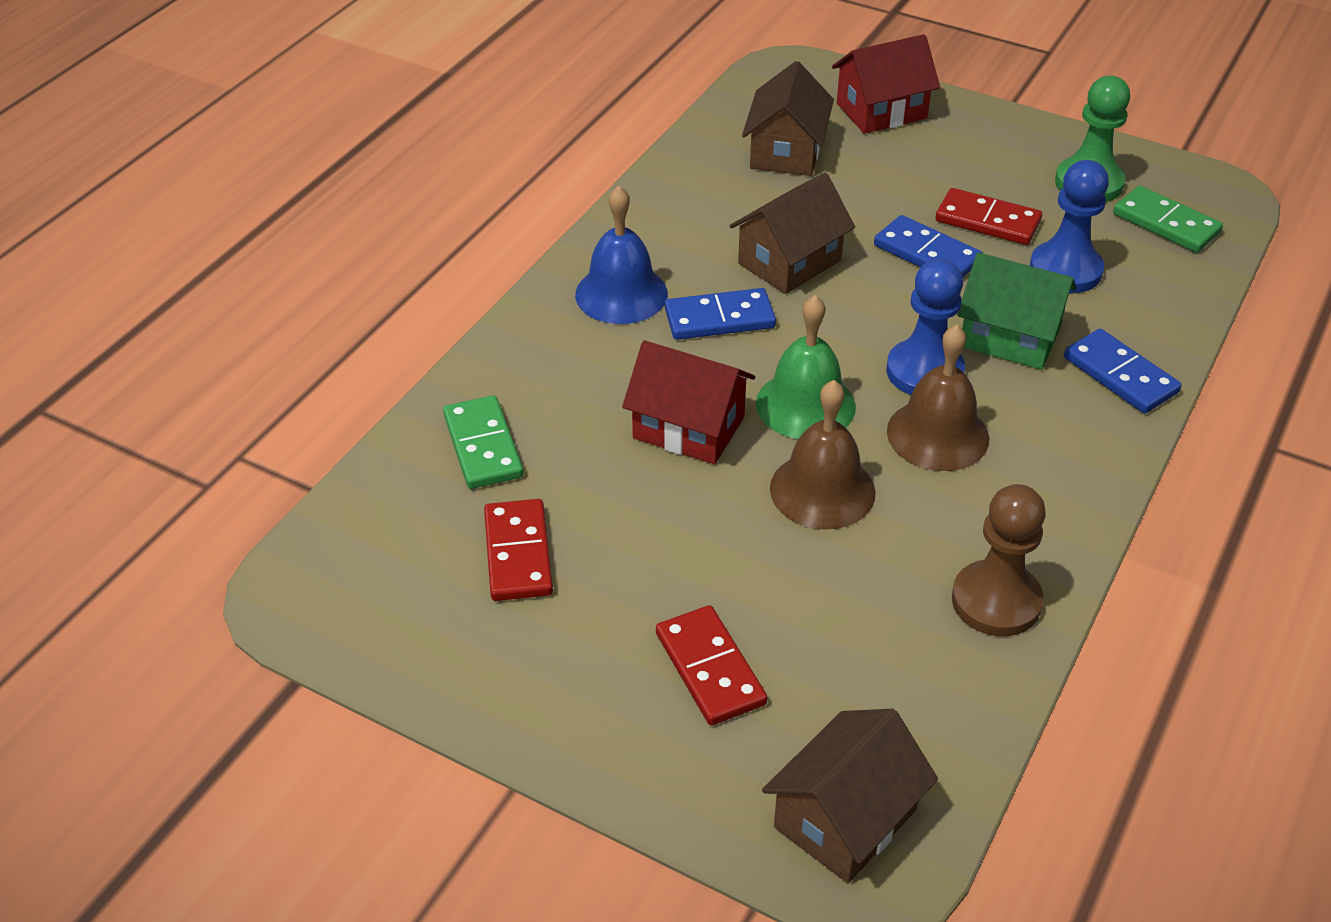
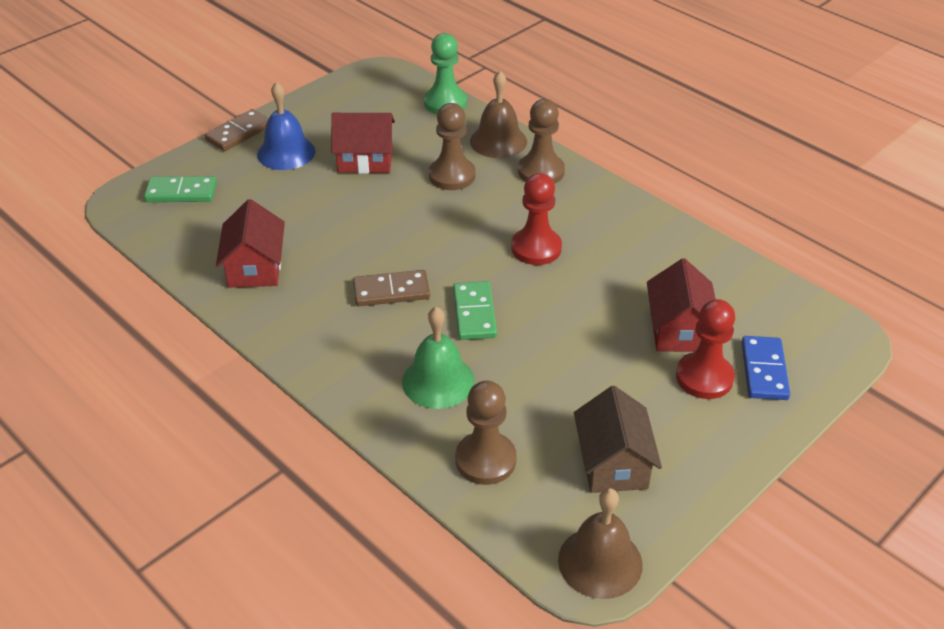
blue domino: 3 -> 1
blue pawn: 2 -> 0
brown domino: 0 -> 2
brown house: 3 -> 1
brown pawn: 1 -> 3
green house: 1 -> 0
red domino: 3 -> 0
red house: 2 -> 3
red pawn: 0 -> 2

